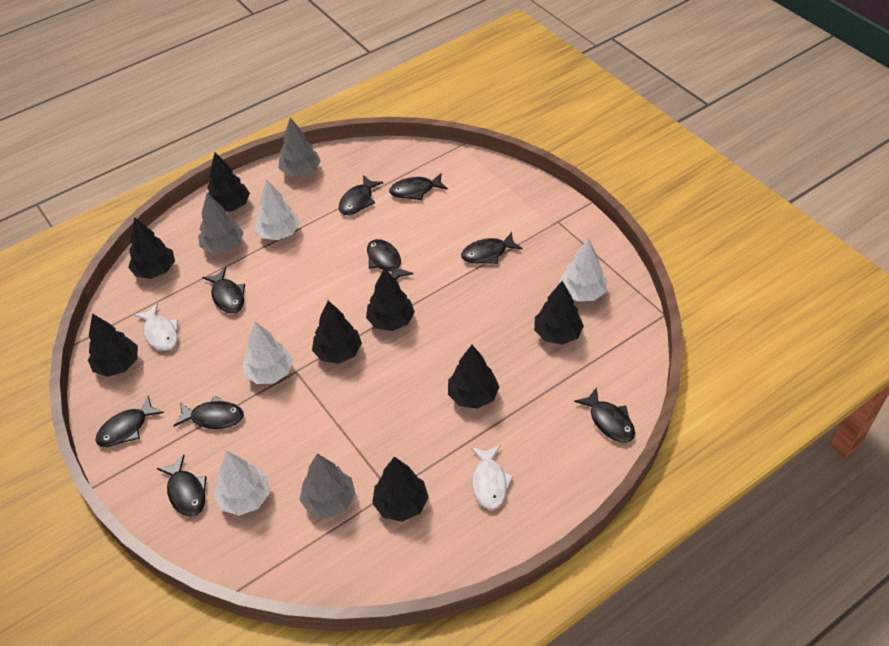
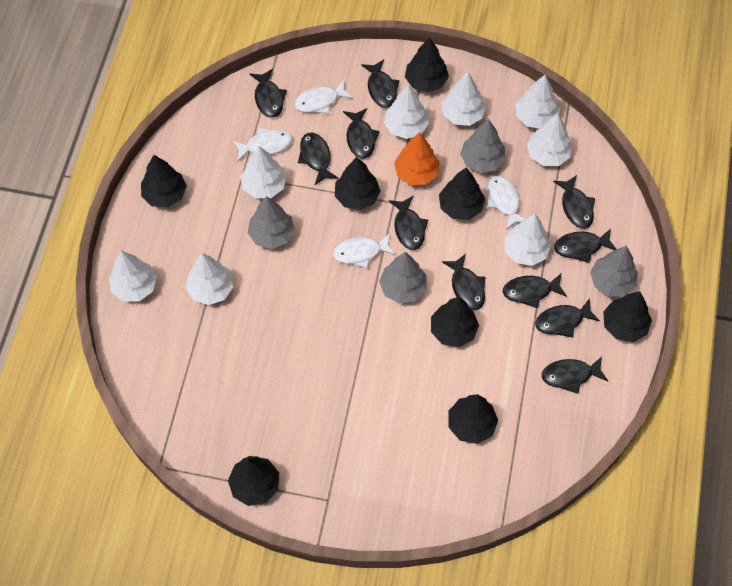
black fish: 9 -> 11
grey tree: 3 -> 4
orange tree: 0 -> 1
white fish: 2 -> 4
white tree: 4 -> 8

